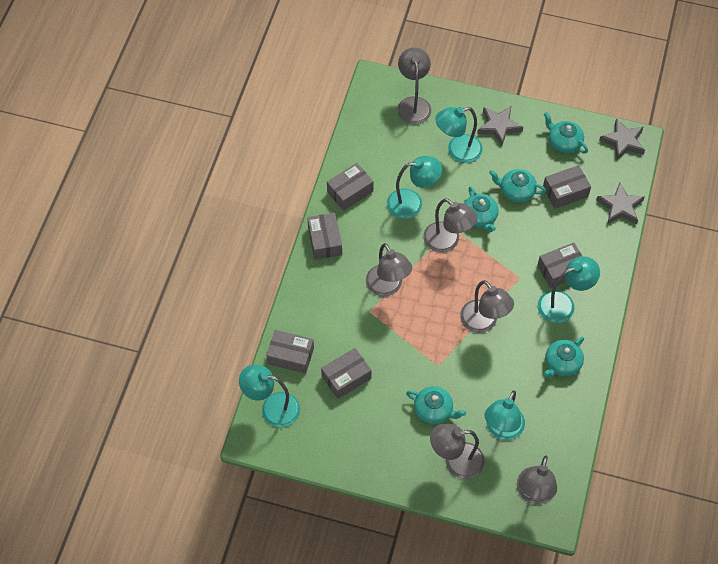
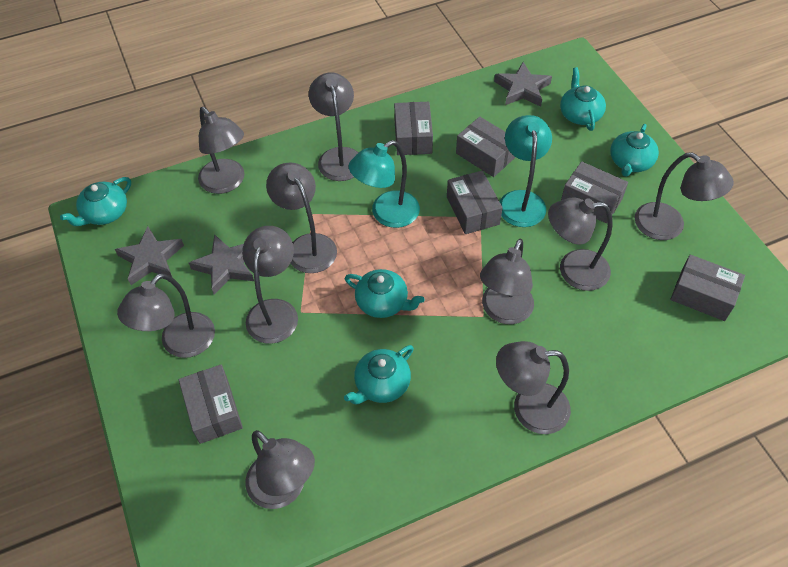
grey lamp: 6 -> 10
turquoise lamp: 5 -> 2

